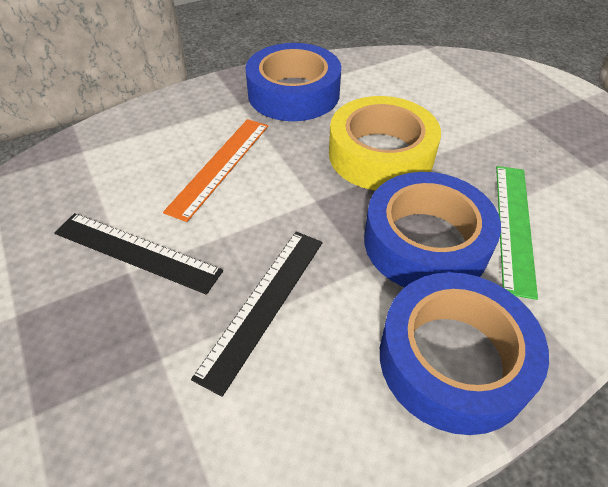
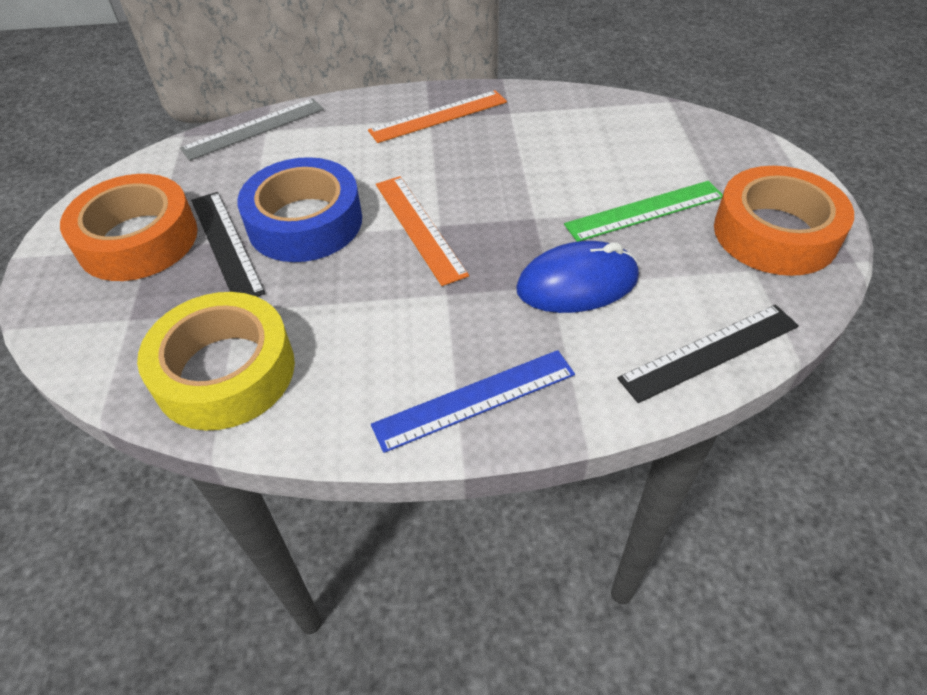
blue mouse: 0 -> 1
blue ruler: 0 -> 1
blue tape: 3 -> 1
grey ruler: 0 -> 1
orange ruler: 1 -> 2
orange tape: 0 -> 2

